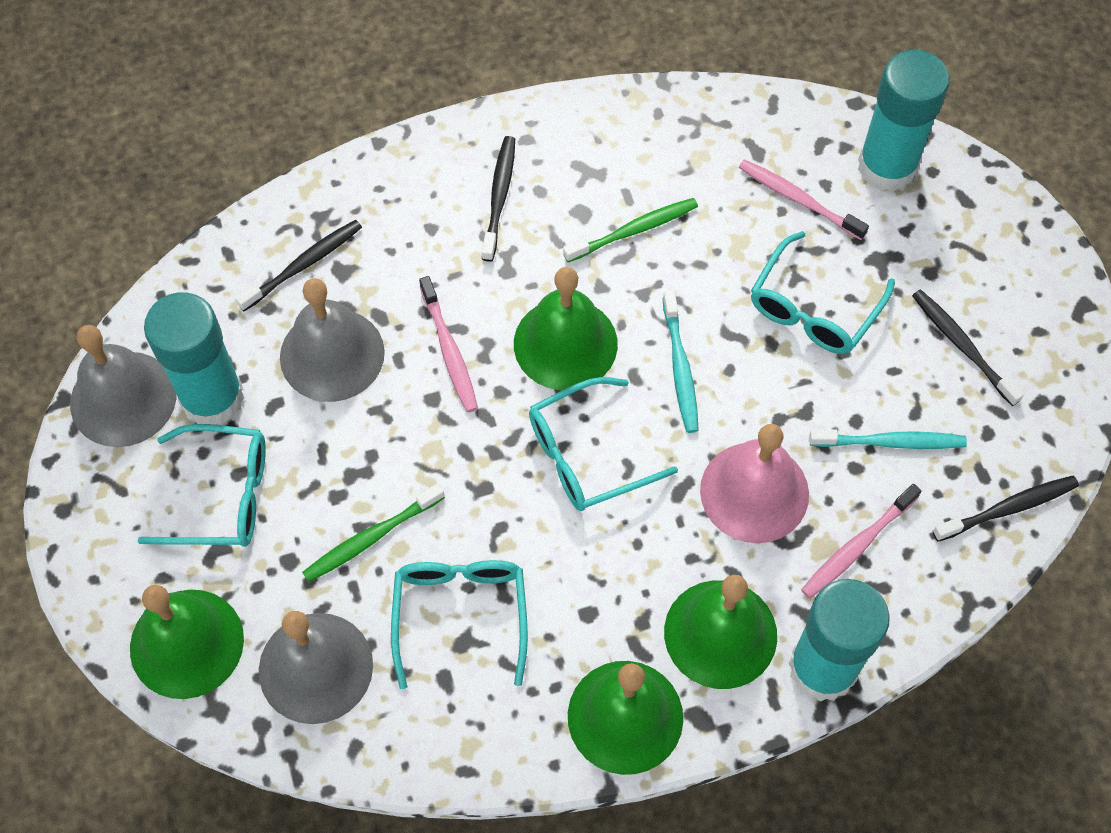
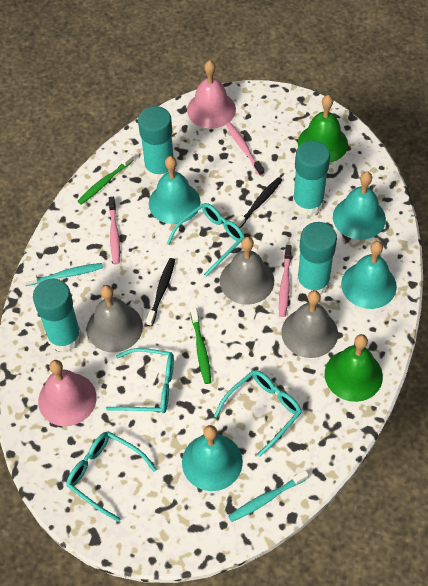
black toothbrush: 4 -> 2
green bell: 4 -> 2
pink bell: 1 -> 2
turquoise bell: 0 -> 4
turquoise glue stick: 3 -> 4

